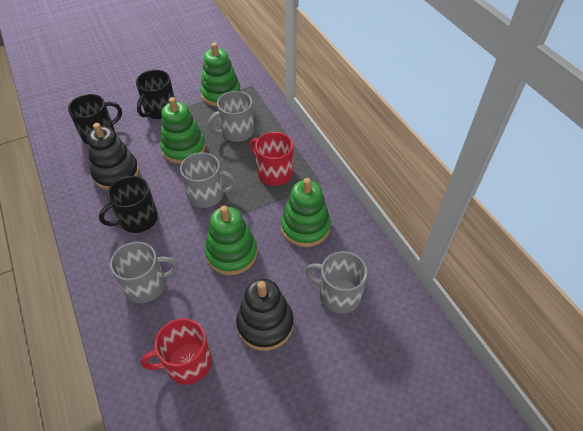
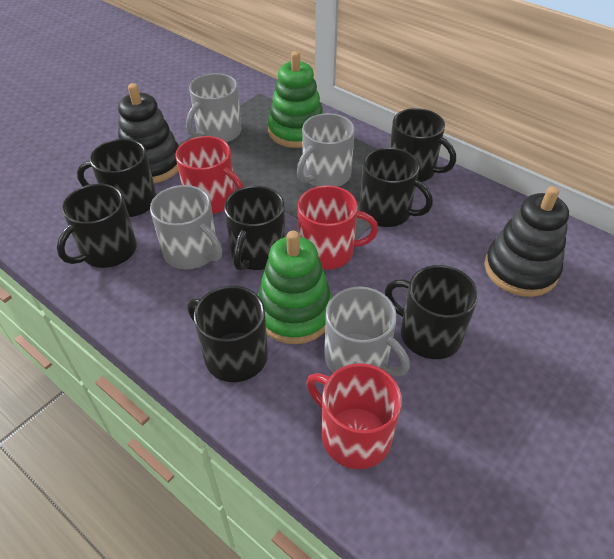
black mug: 3 -> 7
green stacking toy: 4 -> 2
red mug: 2 -> 3

